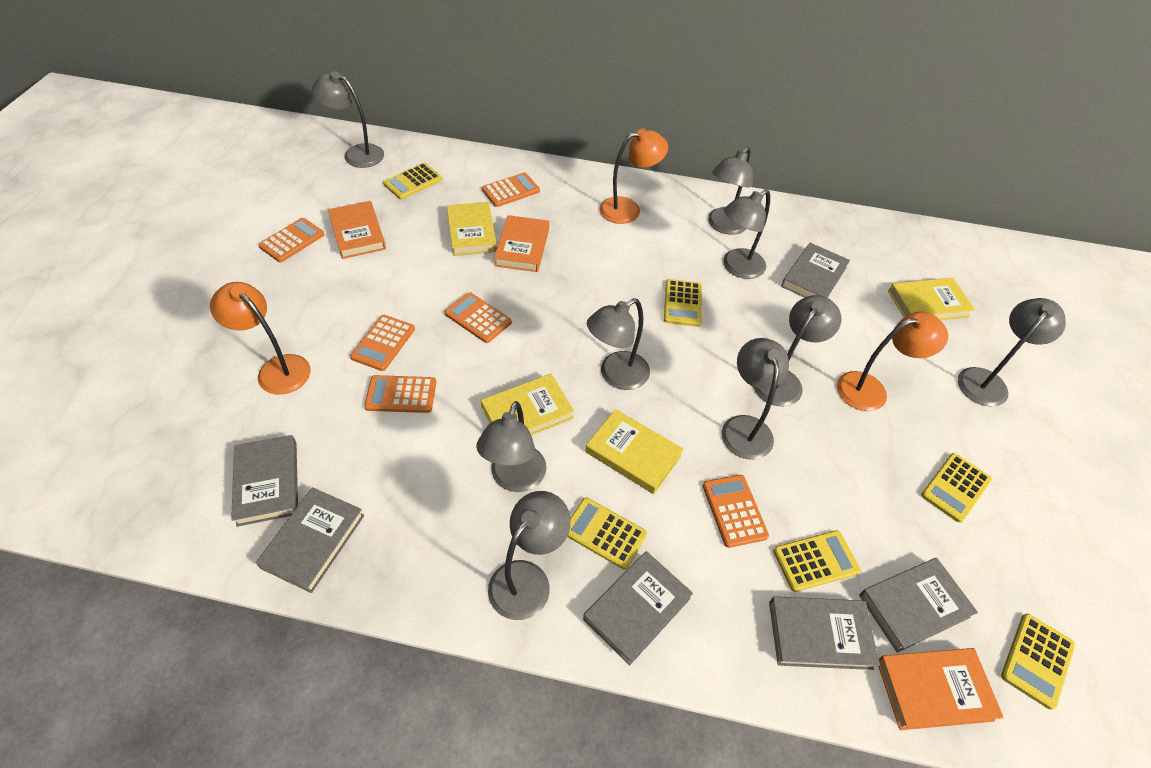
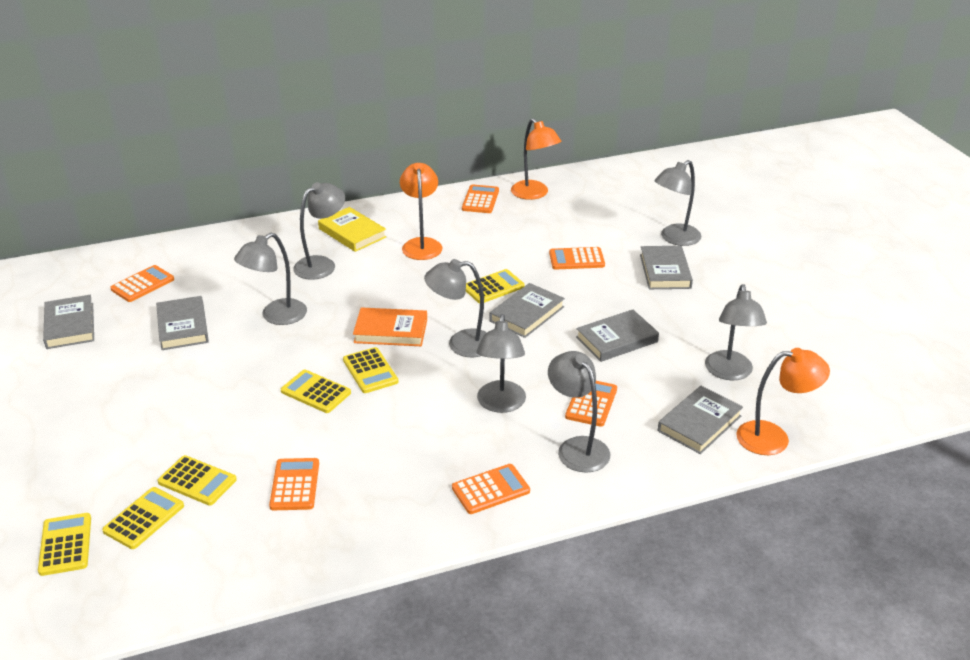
grey lamp: 9 -> 7
orange book: 3 -> 1
yellow book: 4 -> 1

